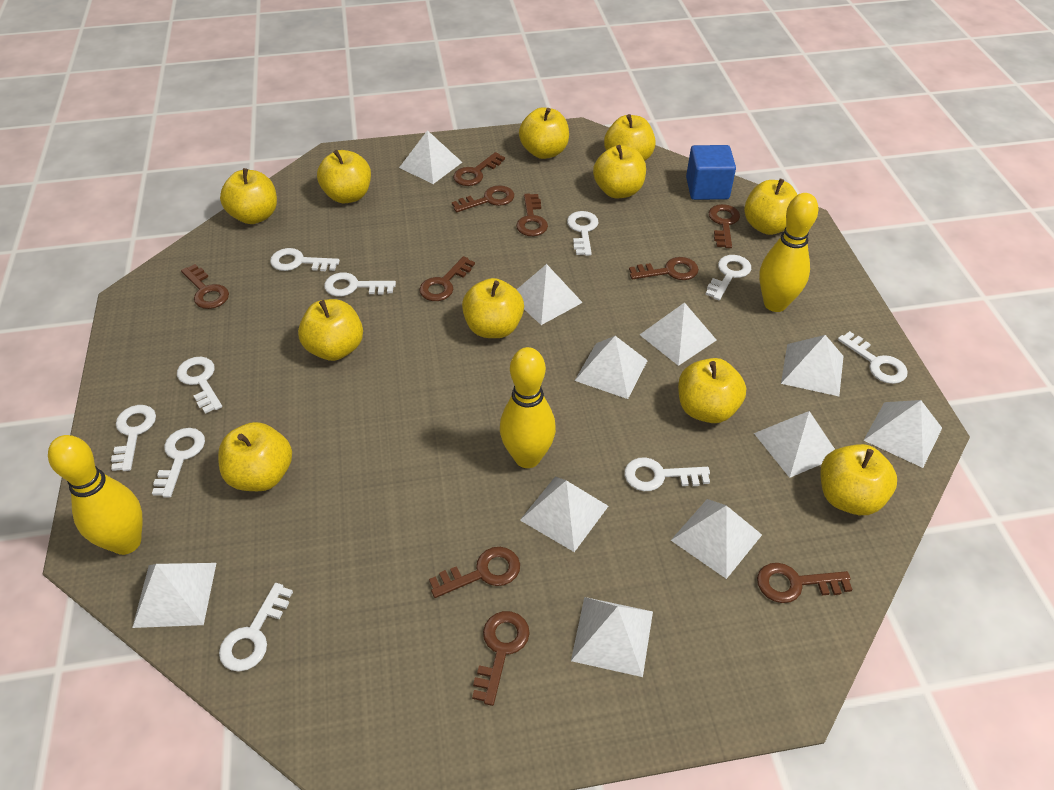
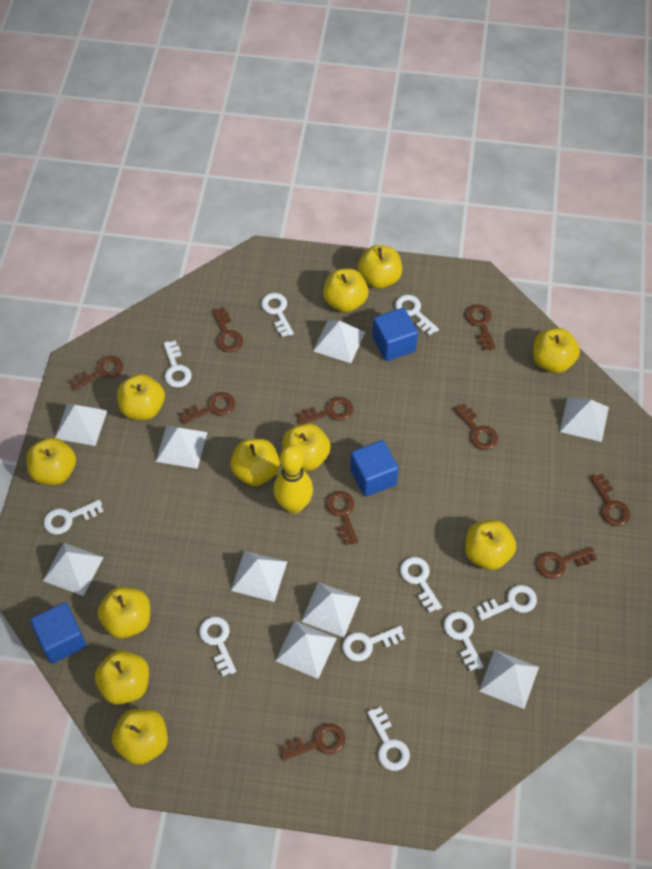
blue cube: 1 -> 3
white pyramid: 11 -> 9
yellow bowling pin: 3 -> 1

